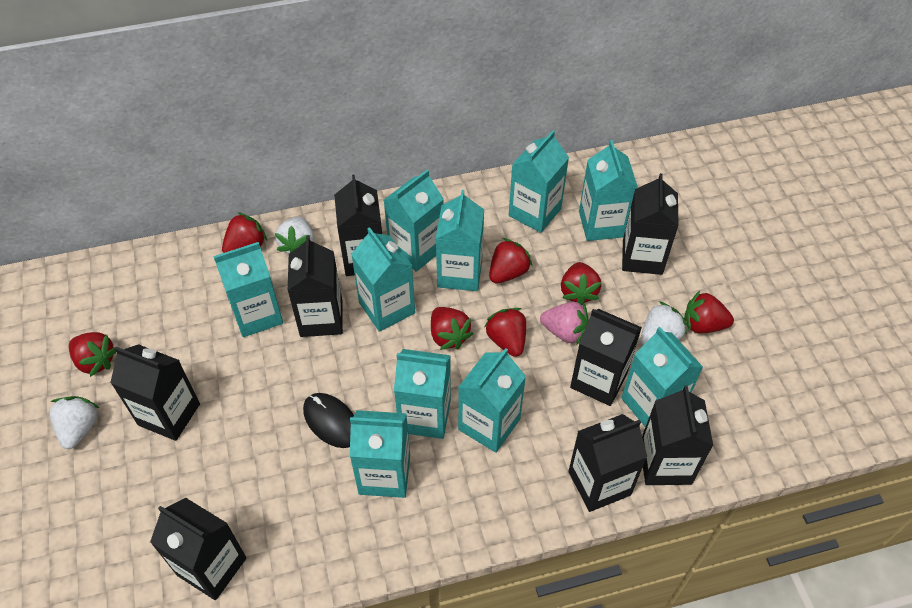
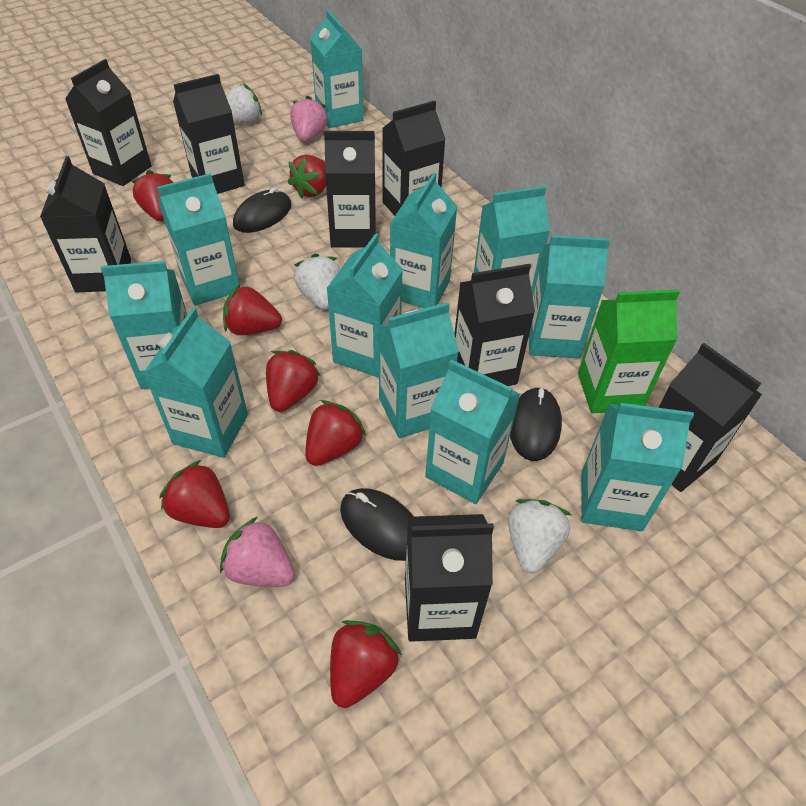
black mouse: 1 -> 3
green carton: 0 -> 1
pink strawberry: 1 -> 2
turquoise carton: 10 -> 11

